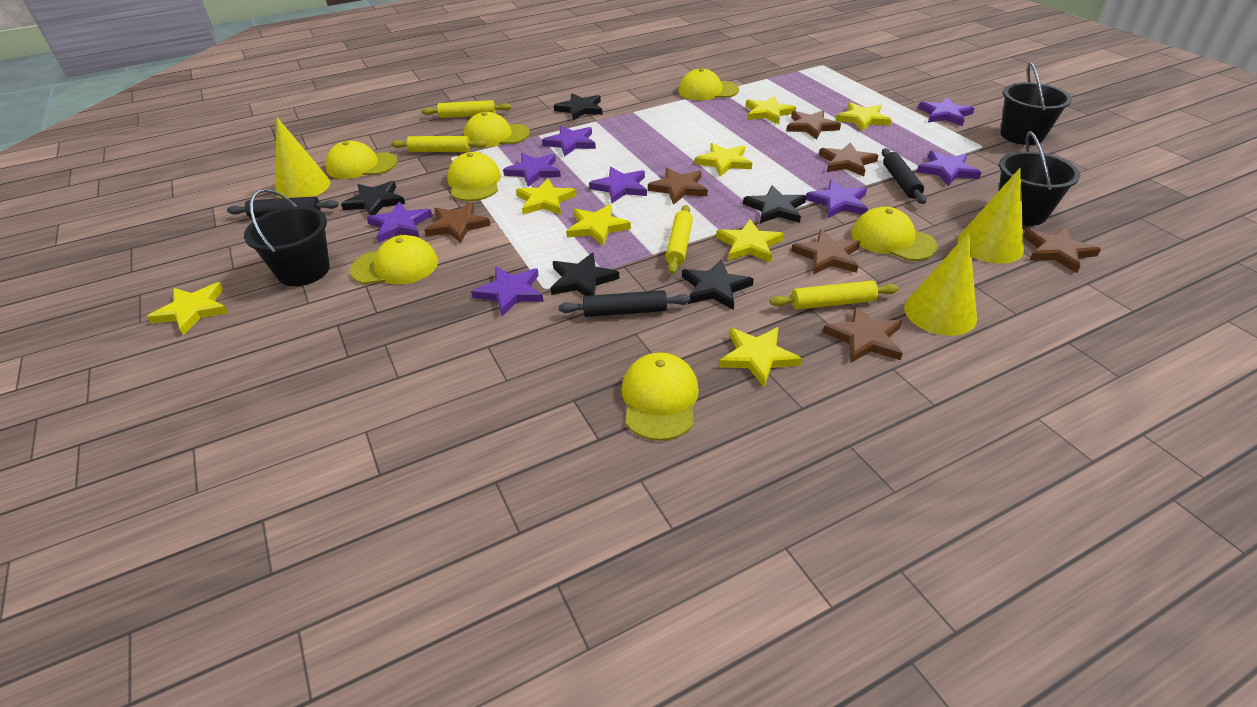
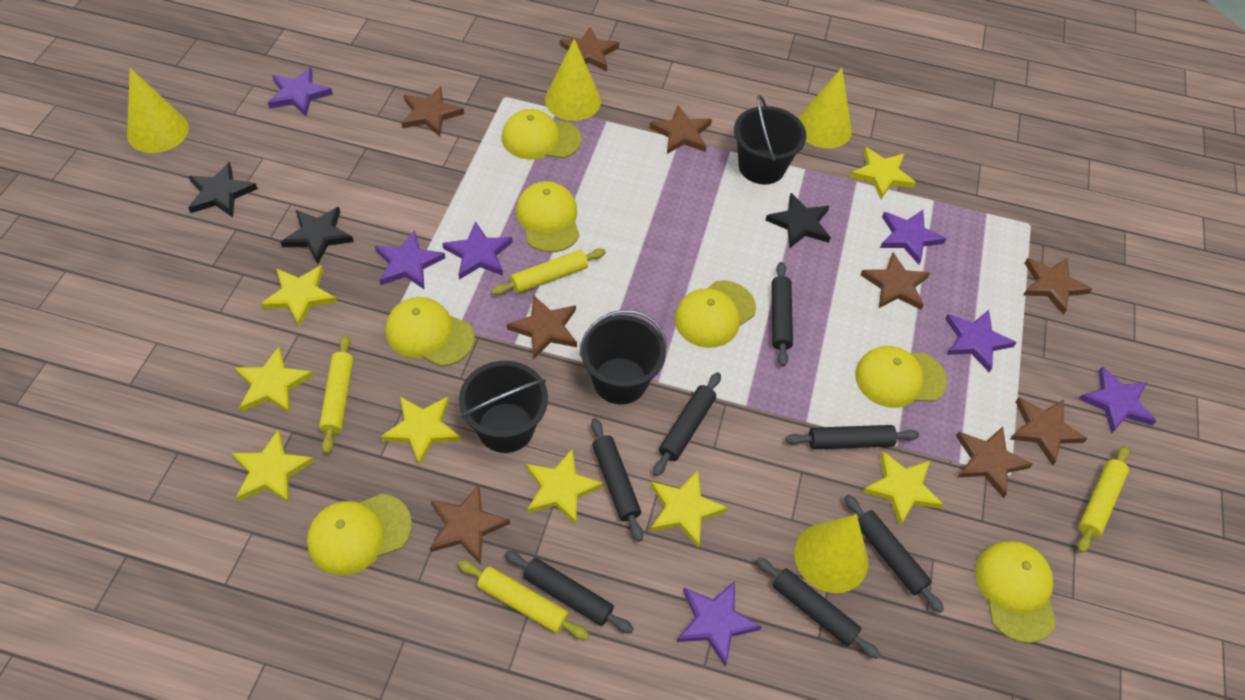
black rolling pin: 3 -> 7
black star: 5 -> 3
brown star: 7 -> 9
purple star: 8 -> 7
yellow cone: 3 -> 4

